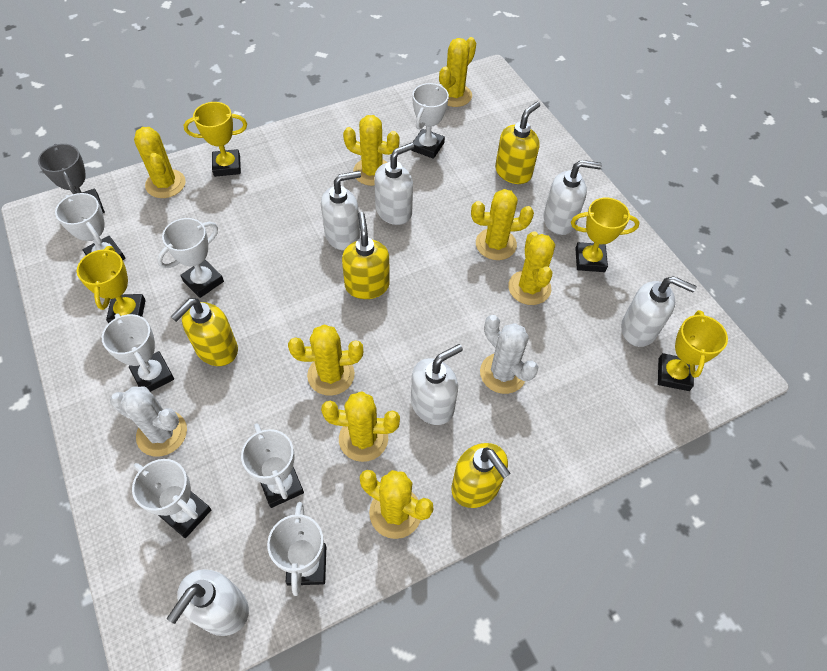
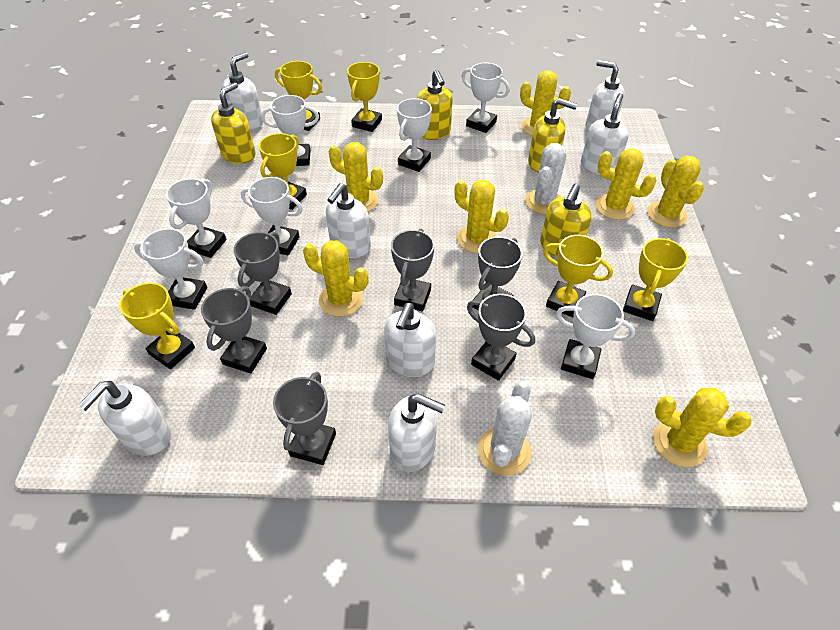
grey trophy: 1 -> 6
white soap dispenser: 6 -> 7
yellow cactus: 8 -> 7
yellow trophy: 4 -> 6

